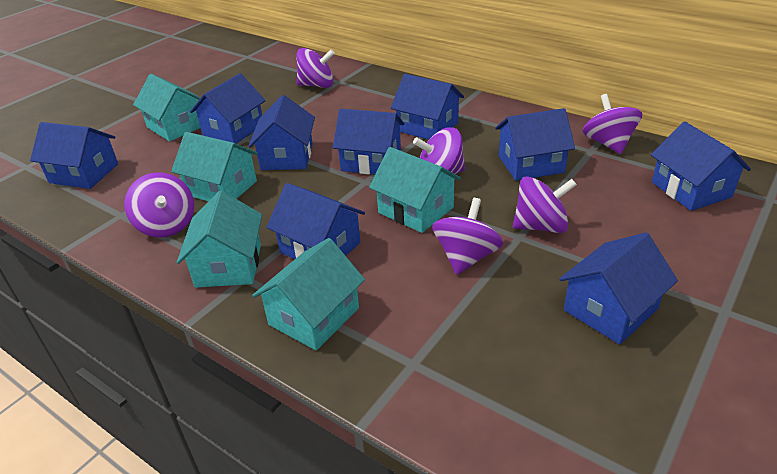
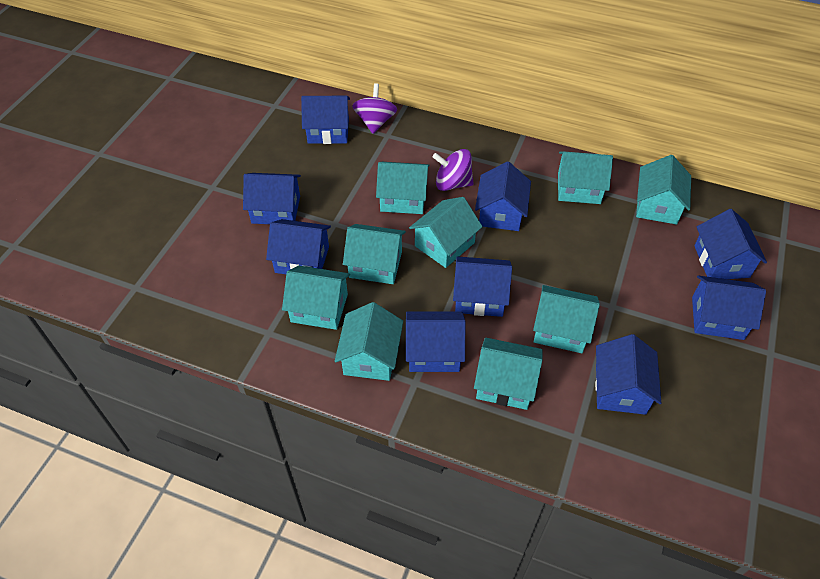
purple spinning top: 6 -> 2
turquoise house: 5 -> 9

